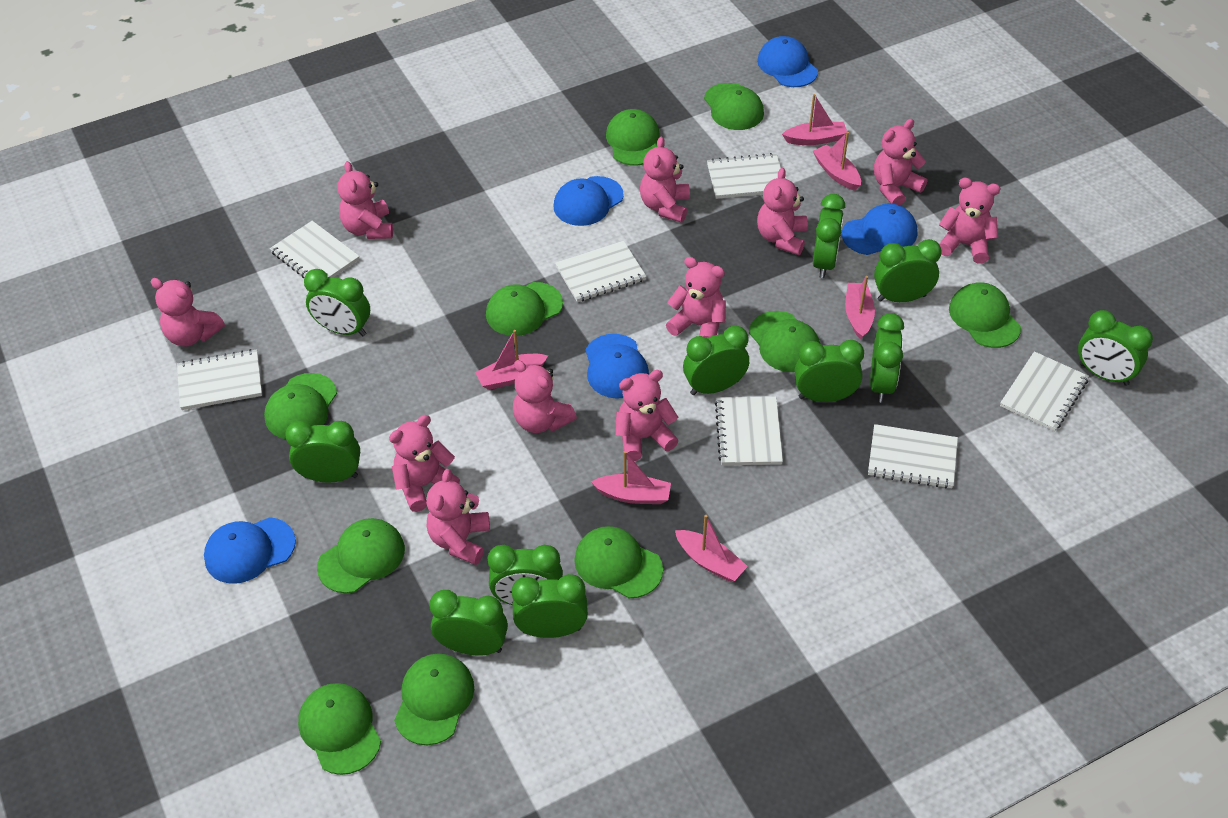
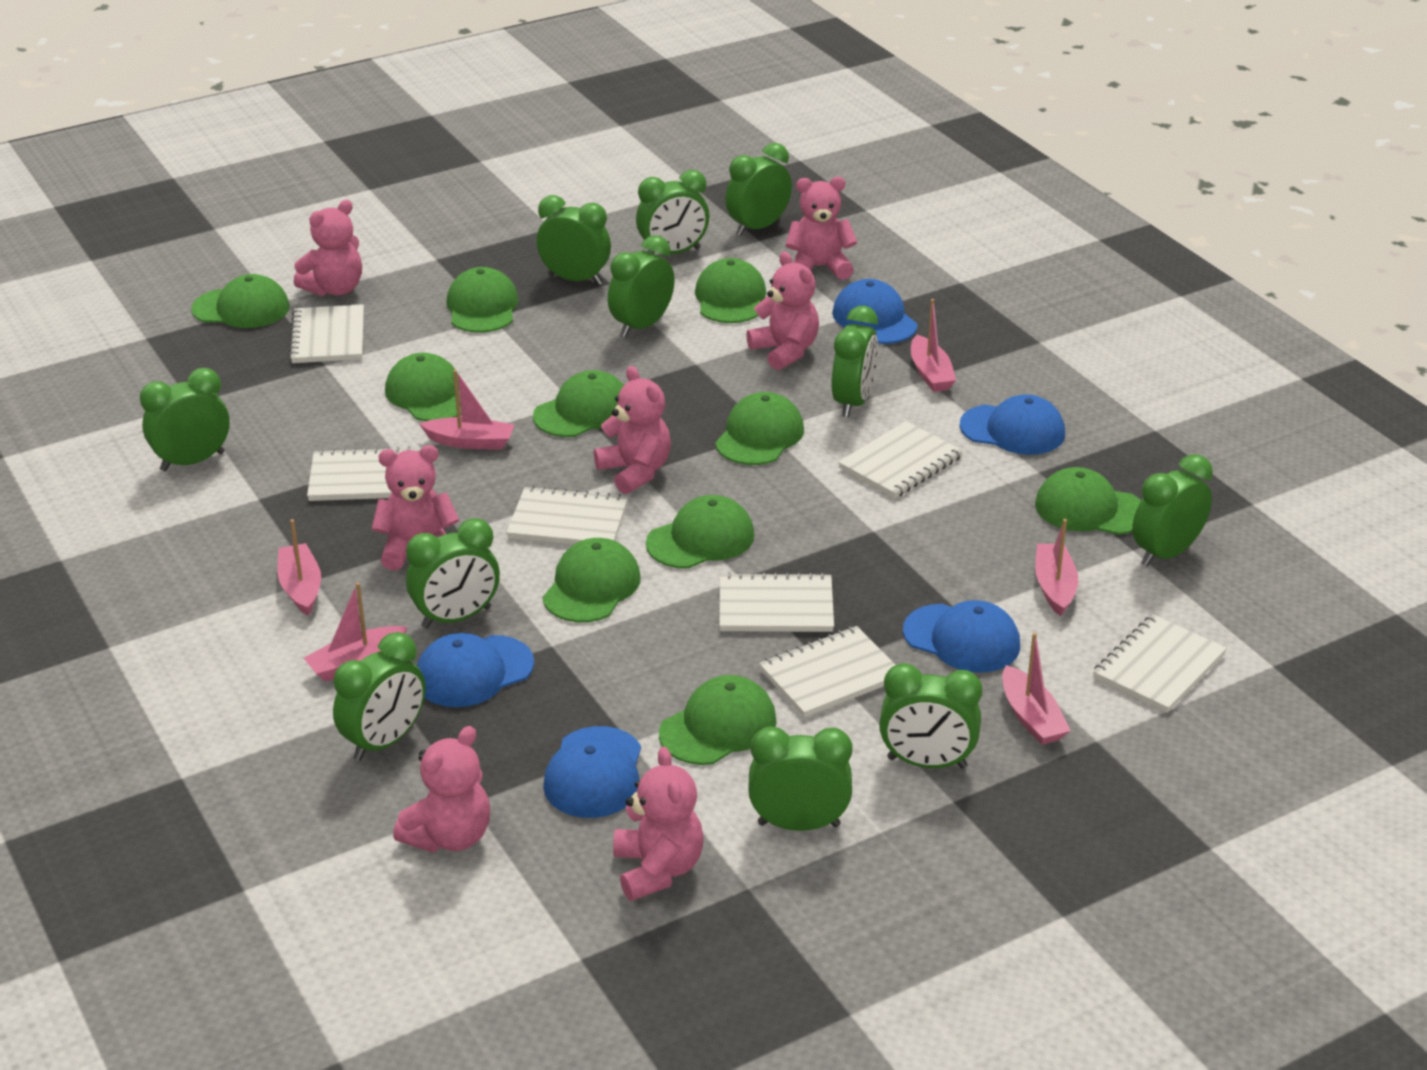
pink teddy bear: 11 -> 7

